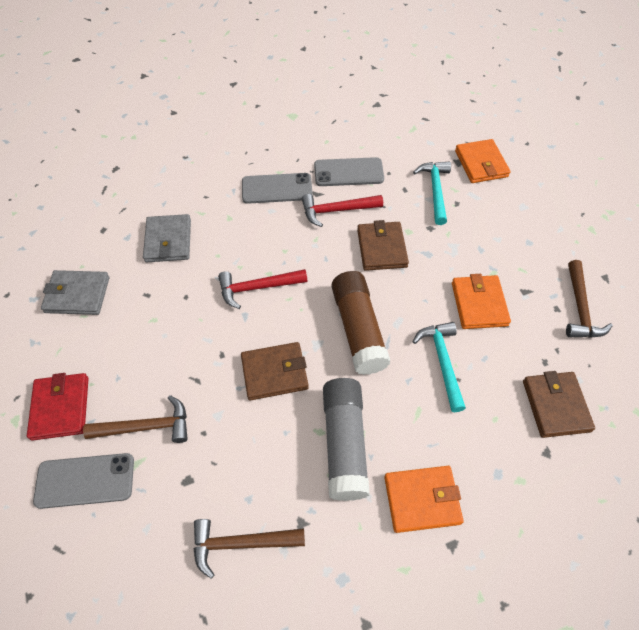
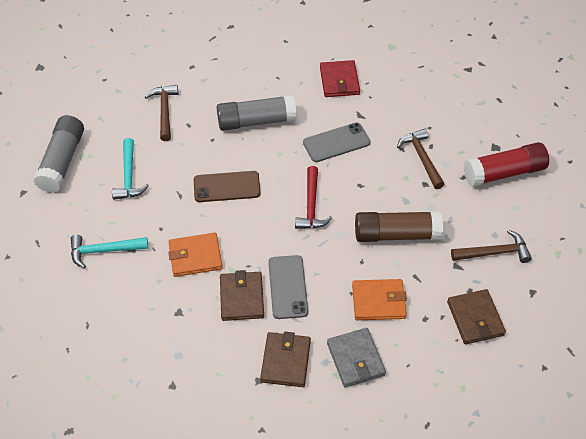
brown phone: 0 -> 1
grey glue stick: 1 -> 2
grey phone: 3 -> 2
grey wallet: 2 -> 1
orange wallet: 3 -> 2
red glue stick: 0 -> 1
red hammer: 2 -> 1

